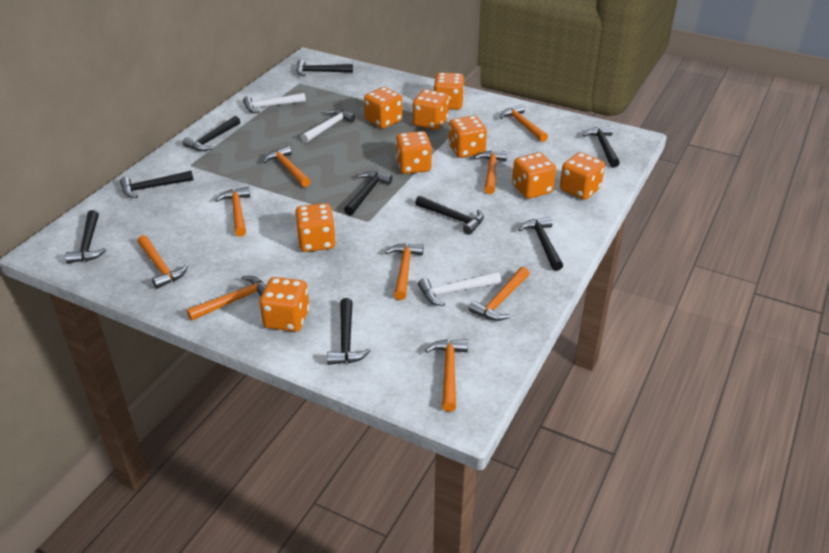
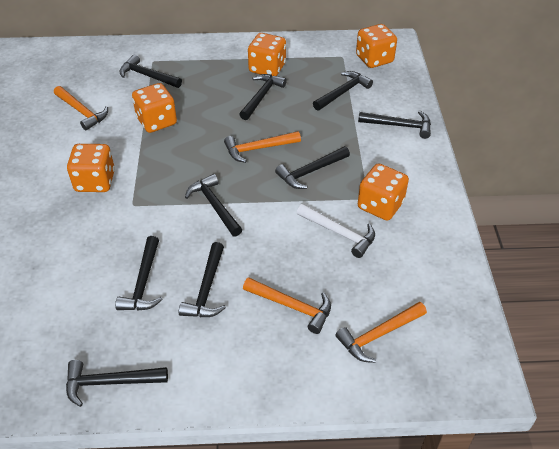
orange dice: 9 -> 5
orange hammer: 9 -> 4
white hammer: 3 -> 1

